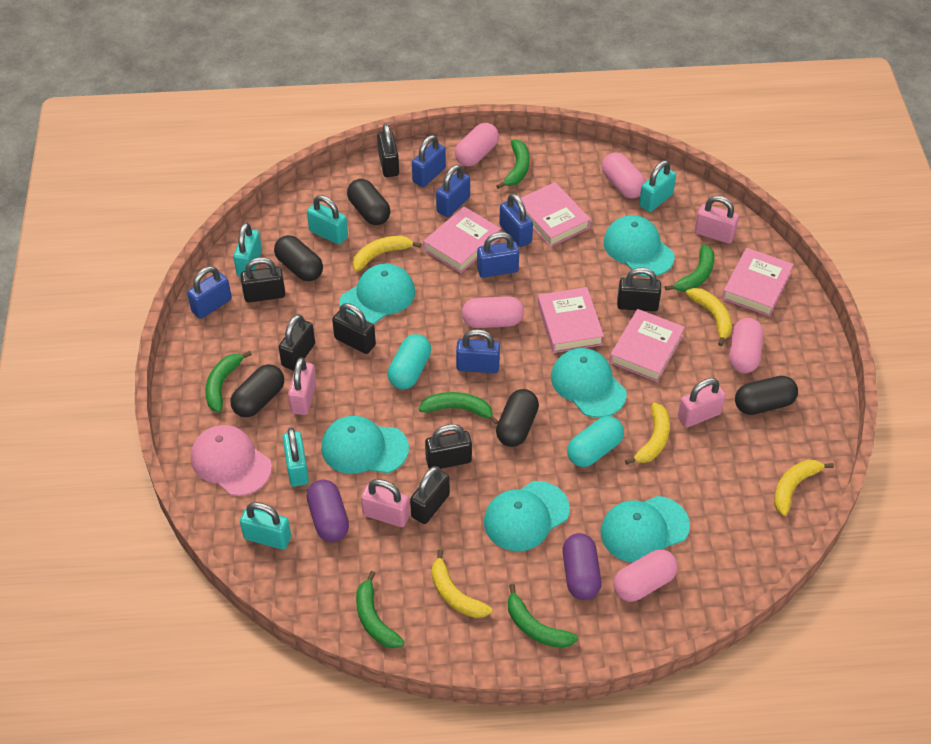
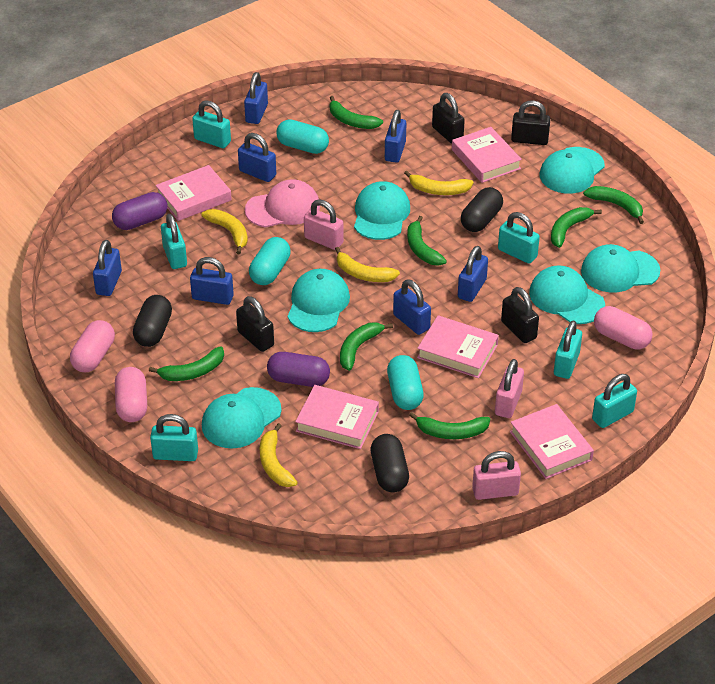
black capsule: 5 -> 3
black padlock: 7 -> 4
blue padlock: 6 -> 7
green banana: 6 -> 7
pink capsule: 5 -> 3
pink padlock: 4 -> 3
turquoise capsule: 2 -> 3
turquoise padlock: 5 -> 6
yellow banana: 5 -> 4

